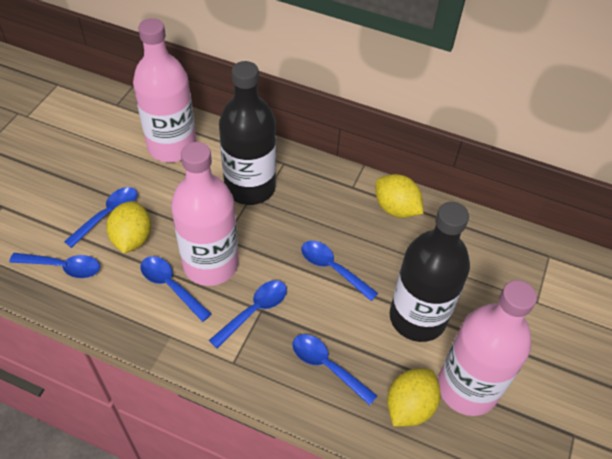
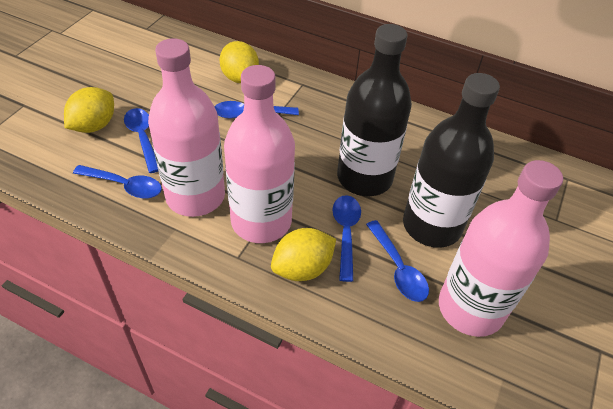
blue spoon: 6 -> 5

